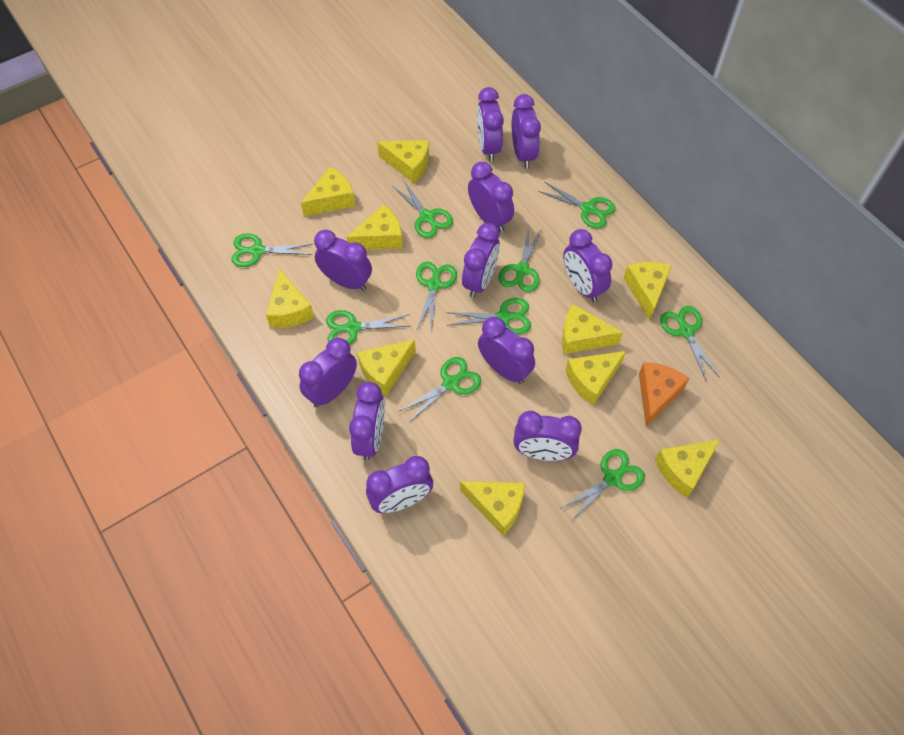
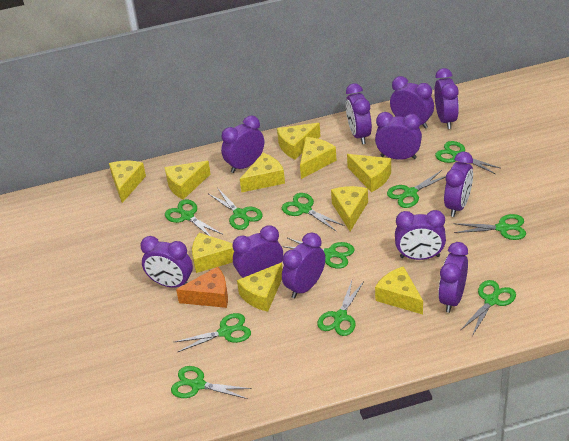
green scissors: 10 -> 11

